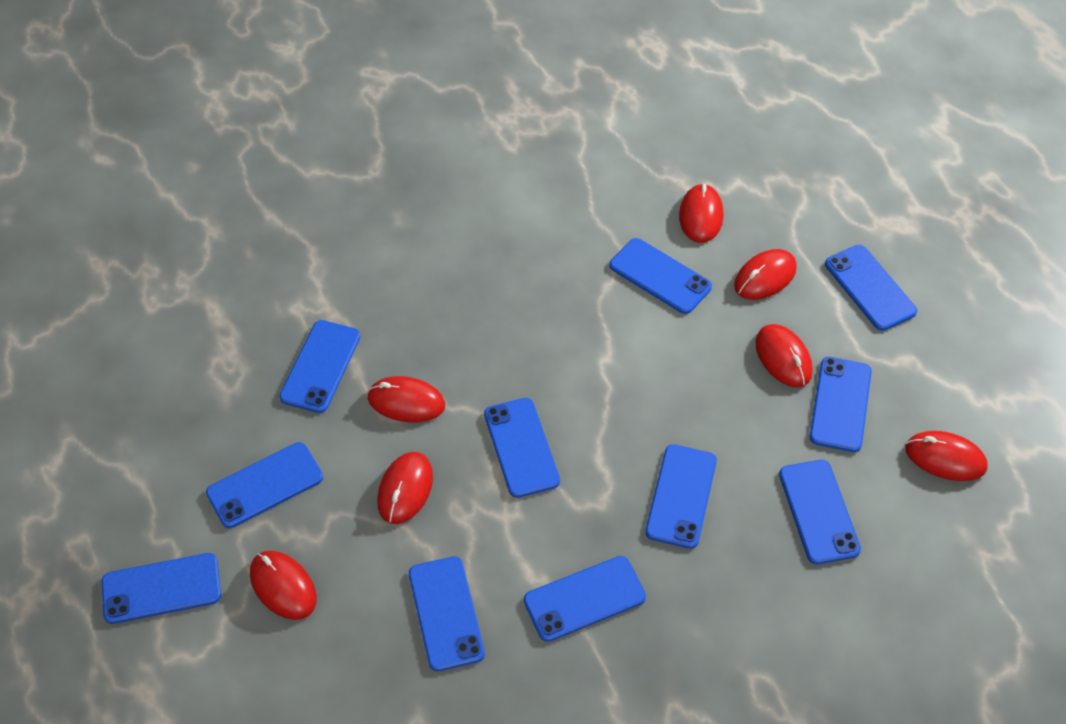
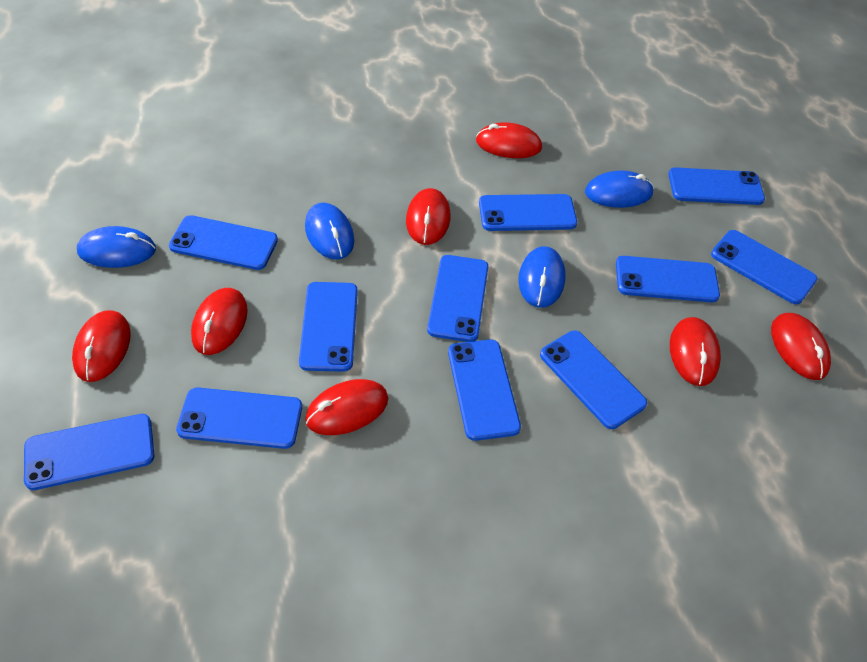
blue mouse: 0 -> 4

